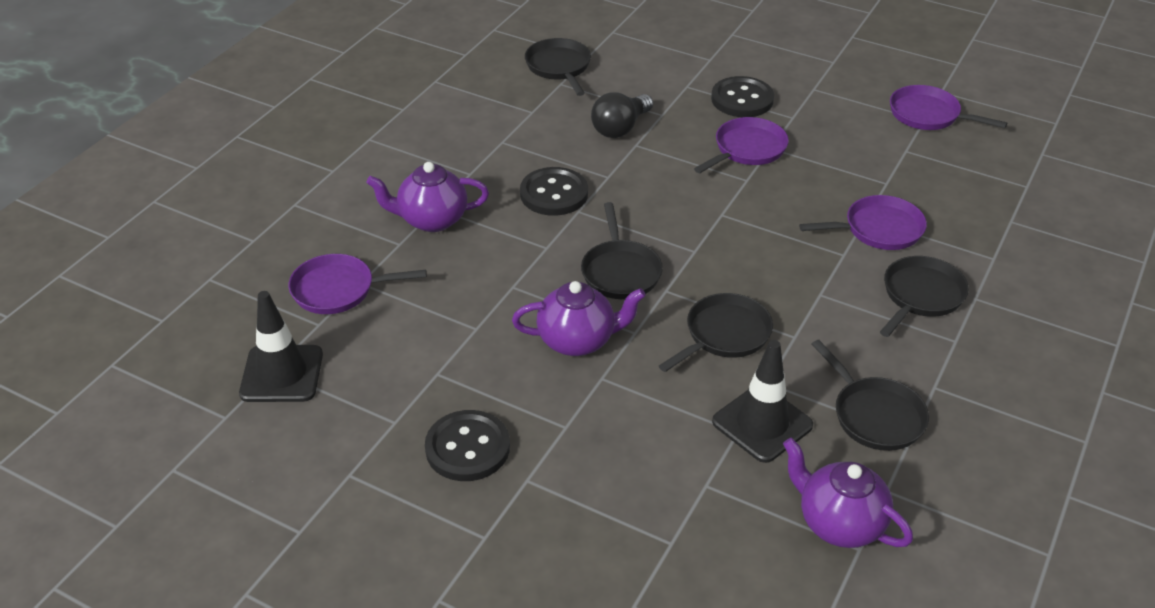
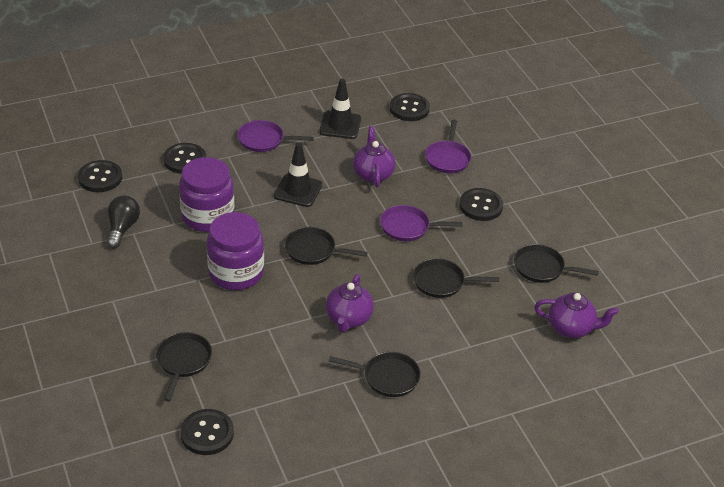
black button: 3 -> 5
purple jar: 0 -> 2
purple pan: 4 -> 3

